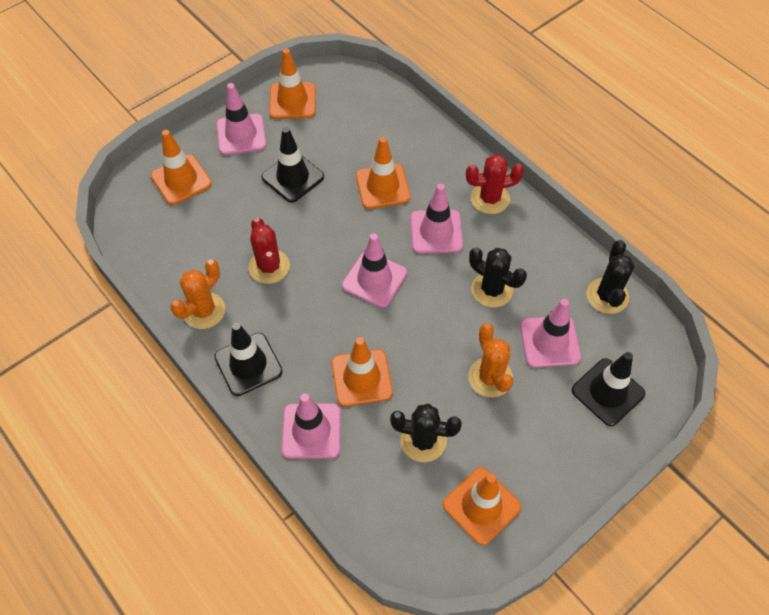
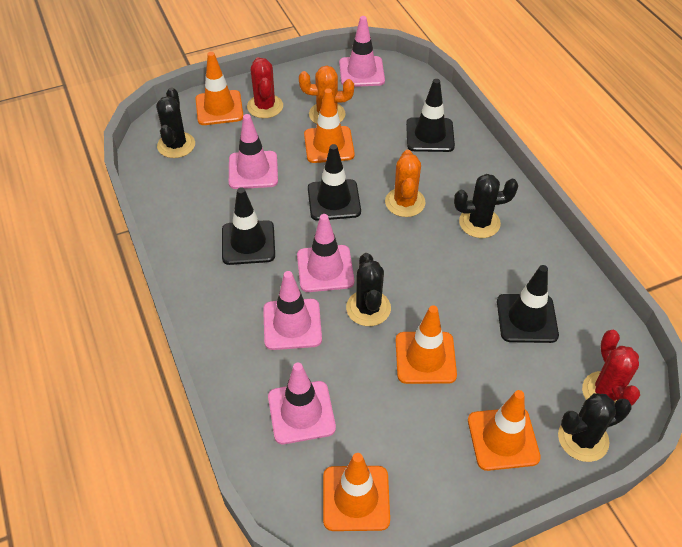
black cactus: 3 -> 4
black traffic cone: 3 -> 4

